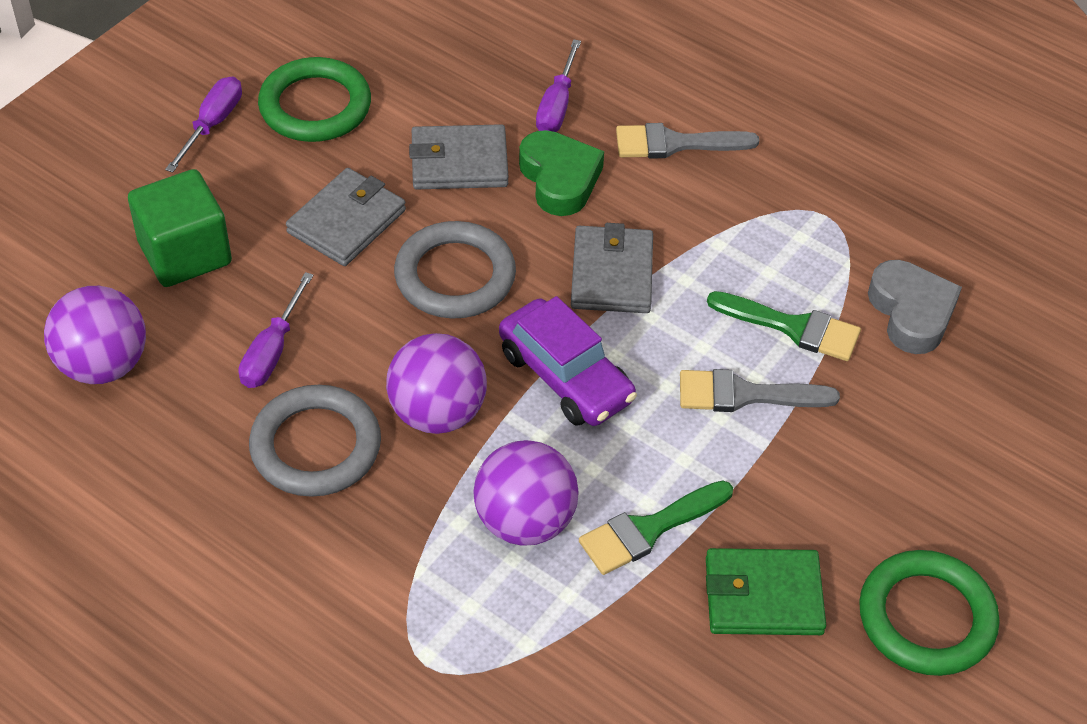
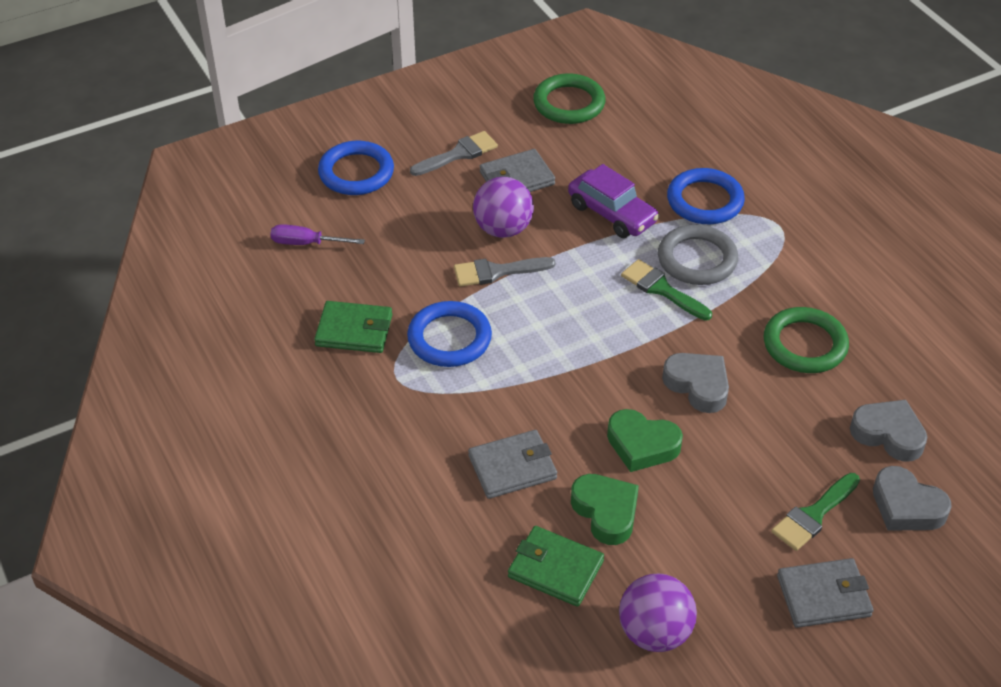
blue ring: 0 -> 3
green cube: 1 -> 0
green heart: 1 -> 2
green wallet: 1 -> 2
grey heart: 1 -> 3
grey ring: 2 -> 1
purple ball: 3 -> 2
purple screwdriver: 3 -> 1

